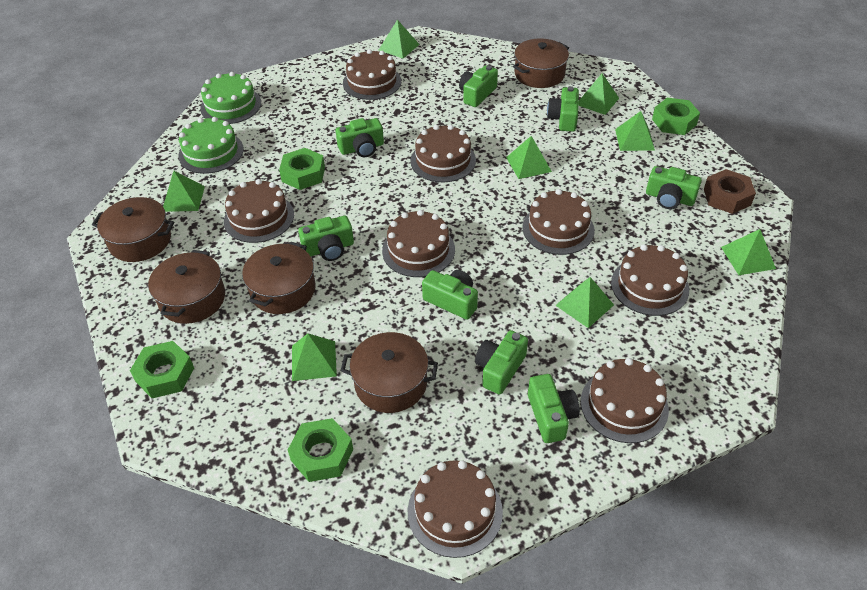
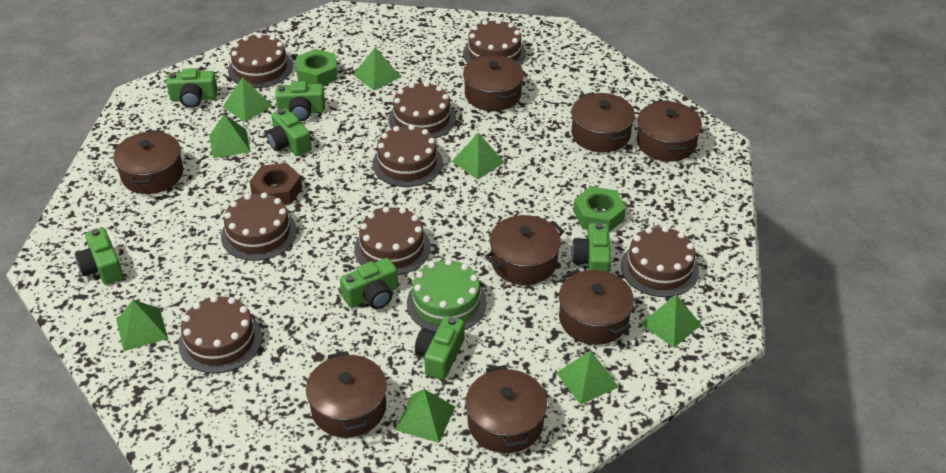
brown pot: 5 -> 8
green cake: 2 -> 1
green camera: 8 -> 7
green nut: 4 -> 2

